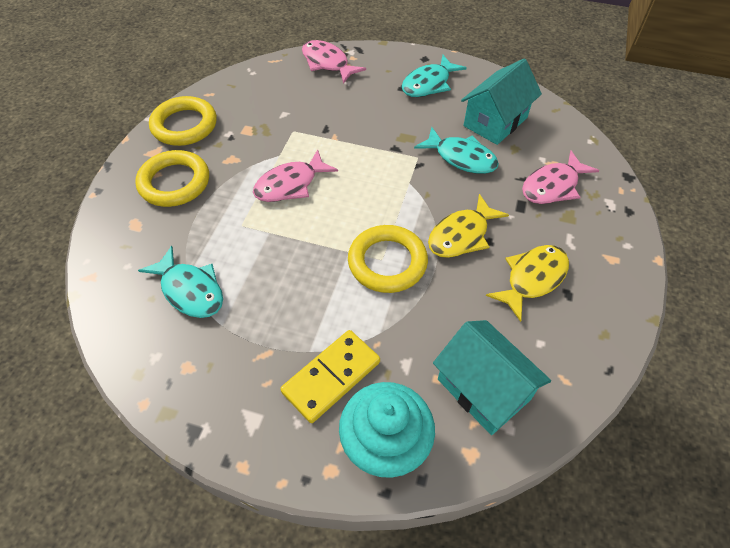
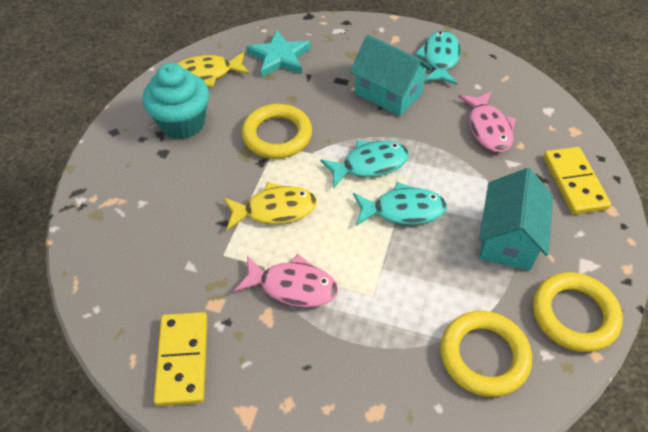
pink fish: 3 -> 2
turquoise star: 0 -> 1
yellow domino: 1 -> 2

